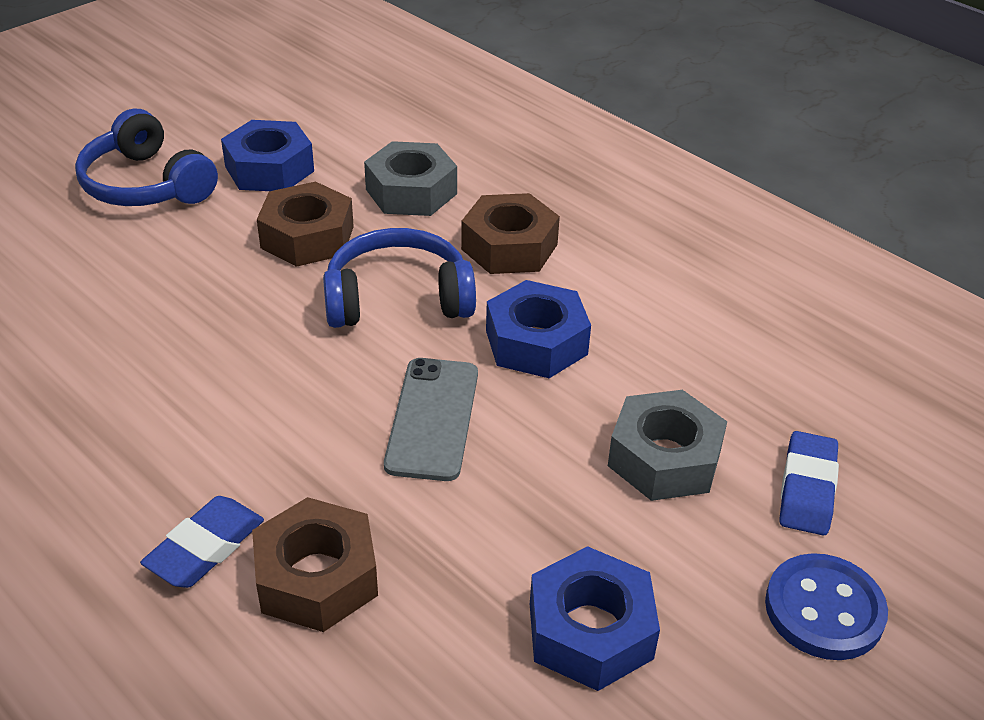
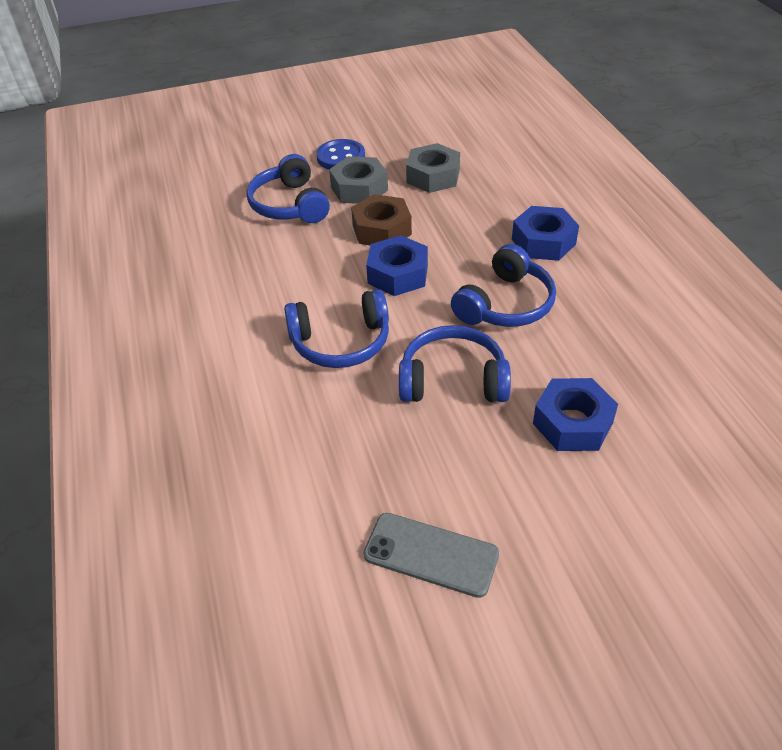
blue eraser: 2 -> 0
blue headphones: 2 -> 4
brown nut: 3 -> 1

